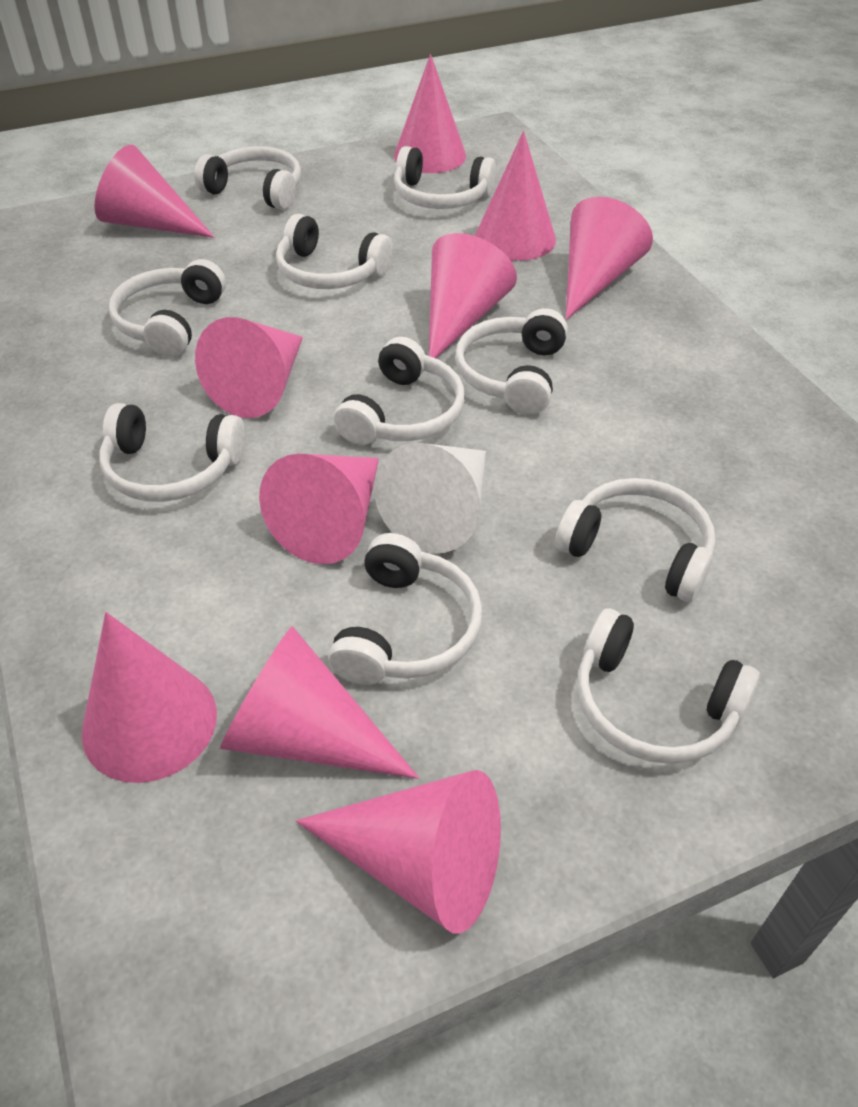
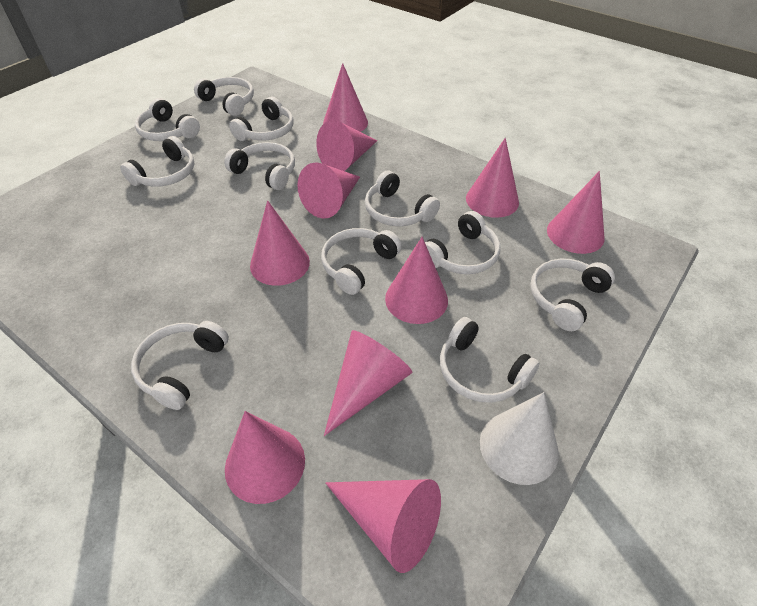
white headphones: 10 -> 11

